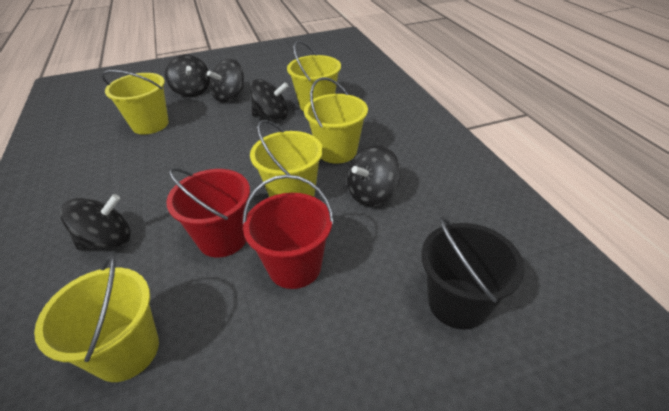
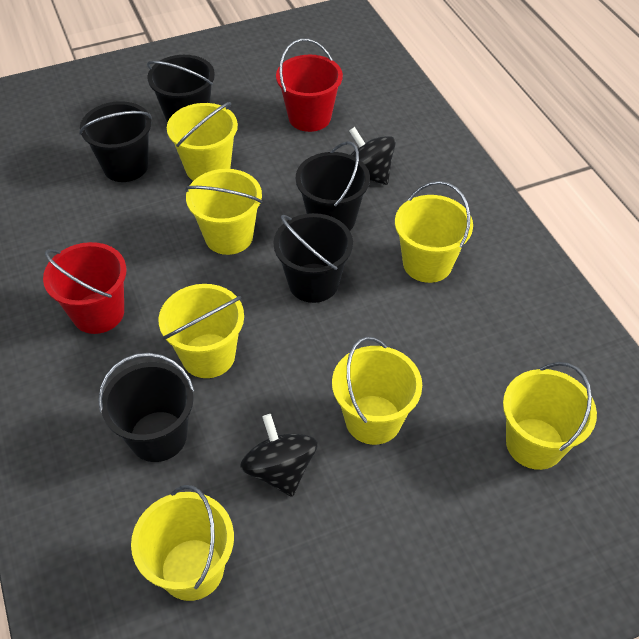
black bucket: 1 -> 5
black spinning top: 5 -> 2
yellow bucket: 5 -> 7

